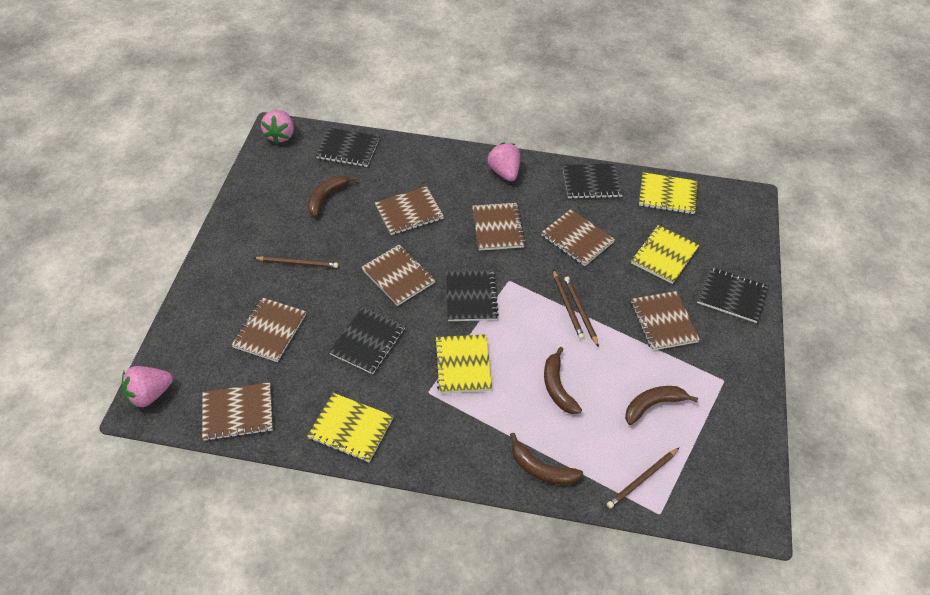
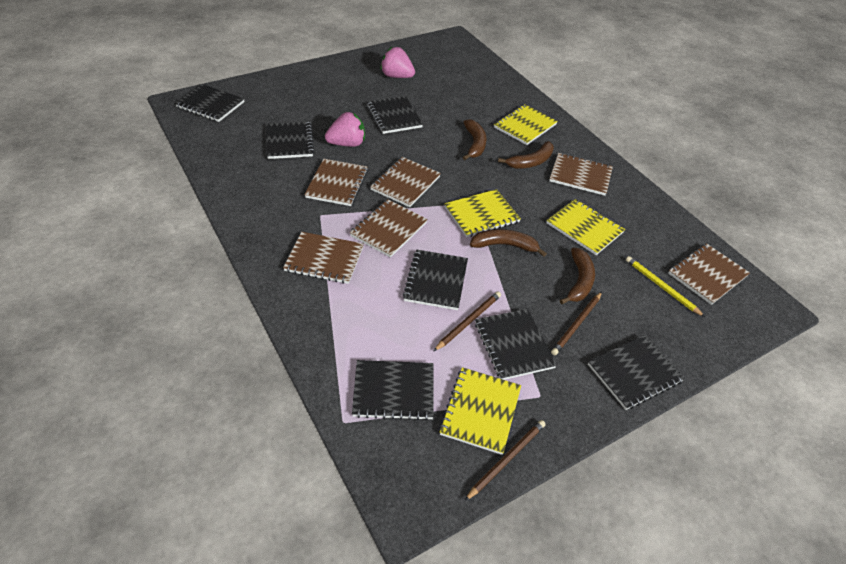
black notebook: 5 -> 7
brown notebook: 7 -> 6
brown pencil: 4 -> 3
pink strawberry: 3 -> 2
yellow pencil: 0 -> 1

